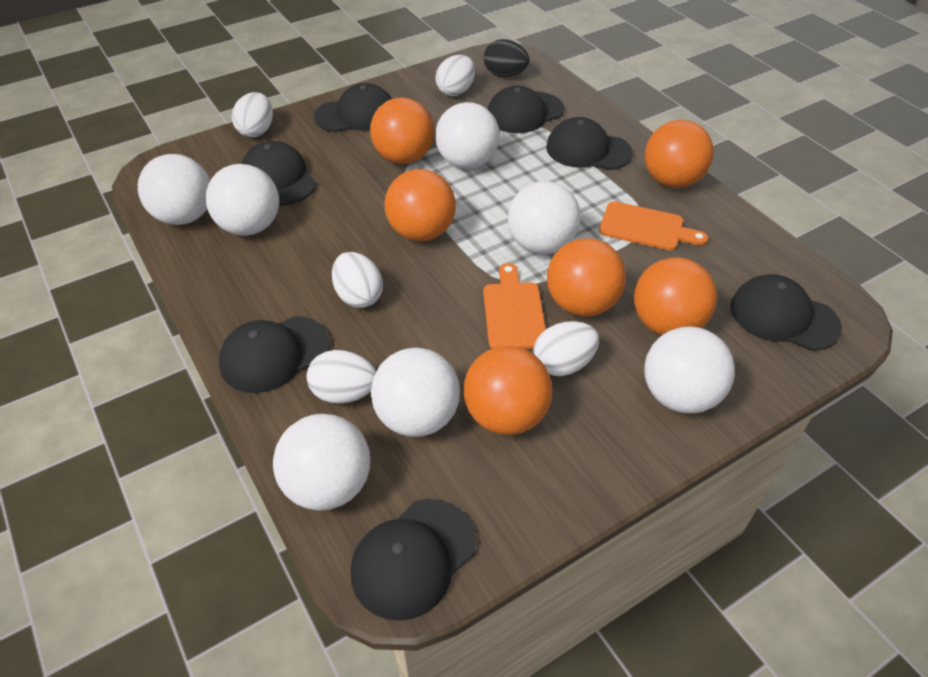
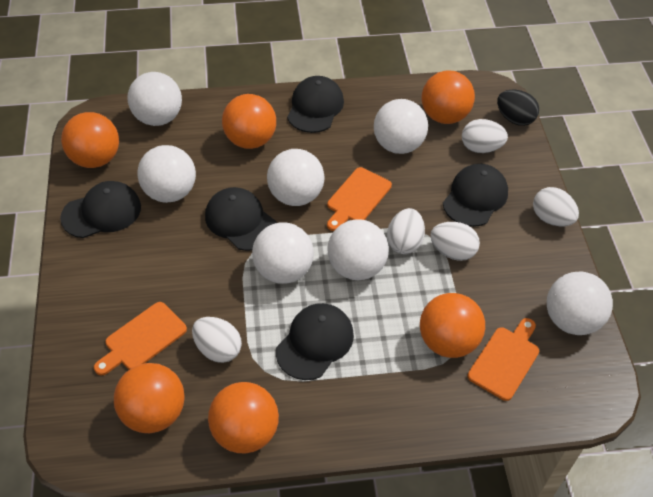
black cap: 7 -> 5
orange cutting board: 2 -> 3

